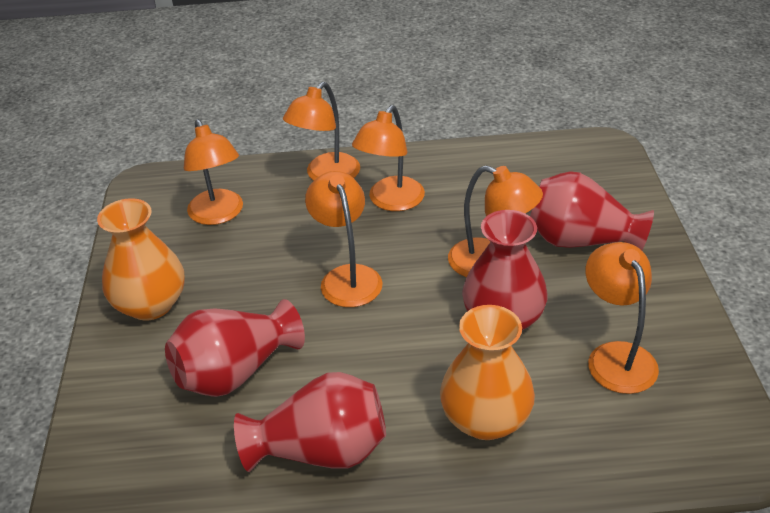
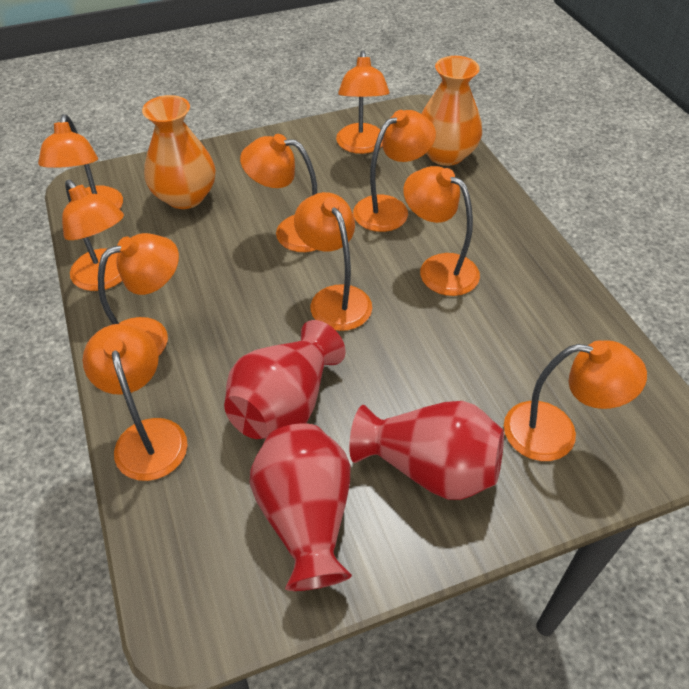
orange lamp: 6 -> 10
red vase: 4 -> 3

